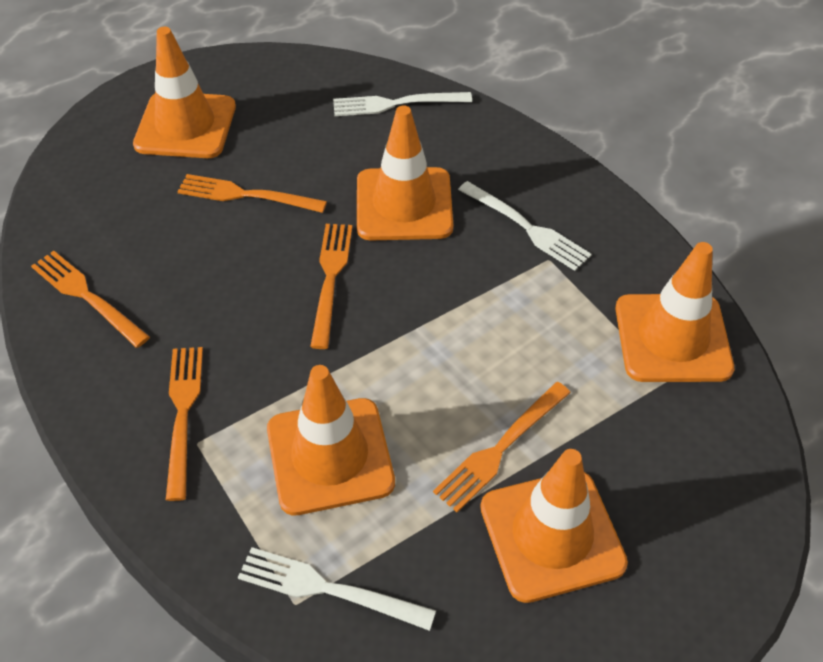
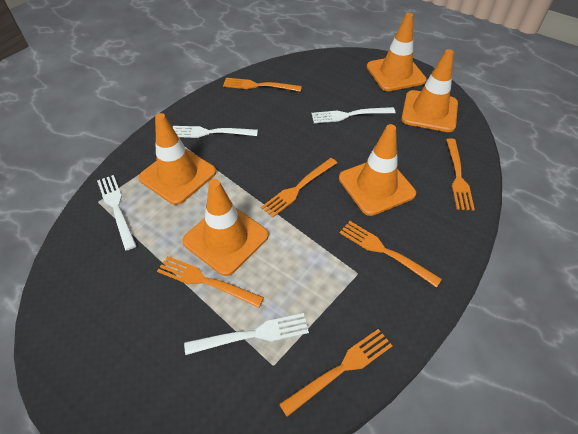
orange fork: 5 -> 6
white fork: 3 -> 4

